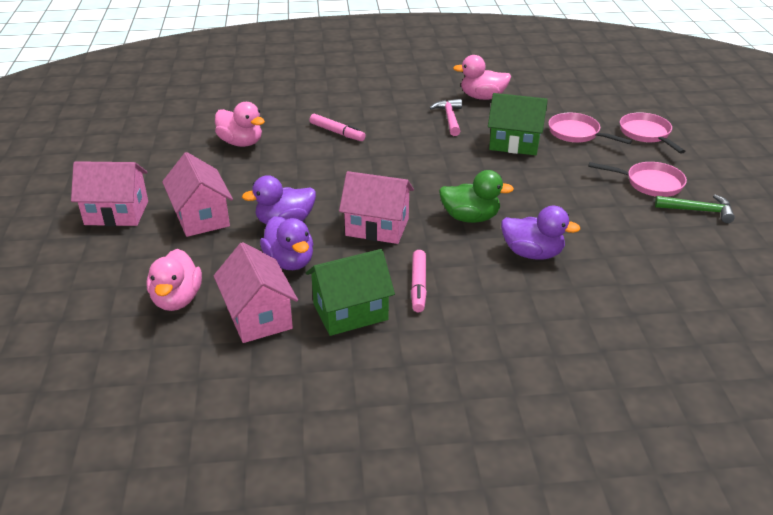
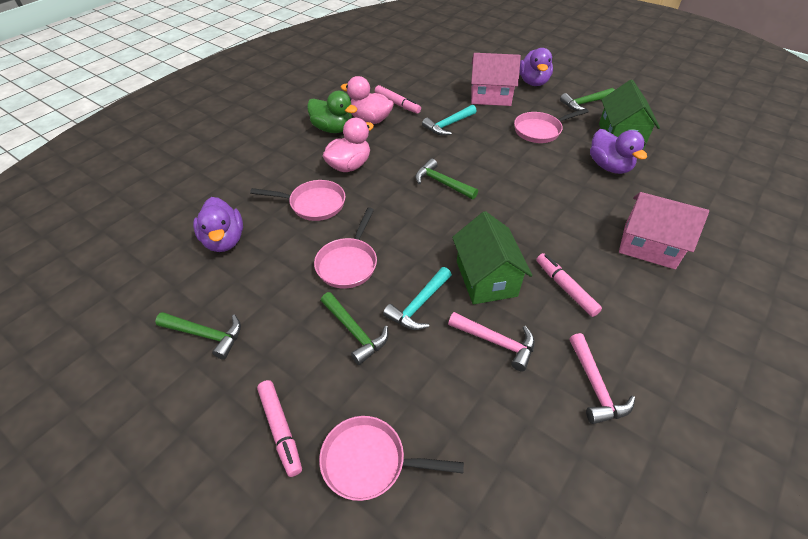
green hammer: 1 -> 4
pink duck: 3 -> 2
pink hammer: 1 -> 2
pink house: 4 -> 2
pink marker: 2 -> 3
pink pan: 3 -> 4
turquoise hammer: 0 -> 2

